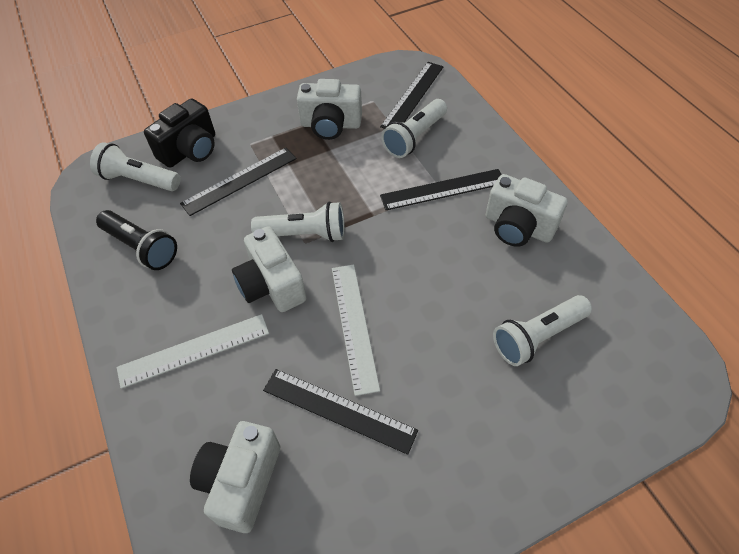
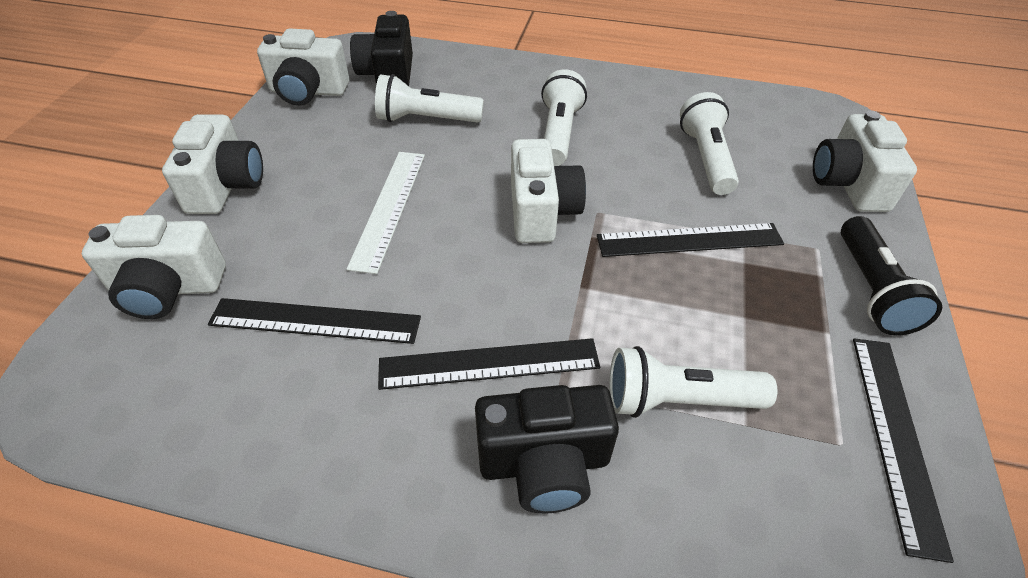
black camera: 1 -> 2
white camera: 4 -> 5
white ruler: 2 -> 1

